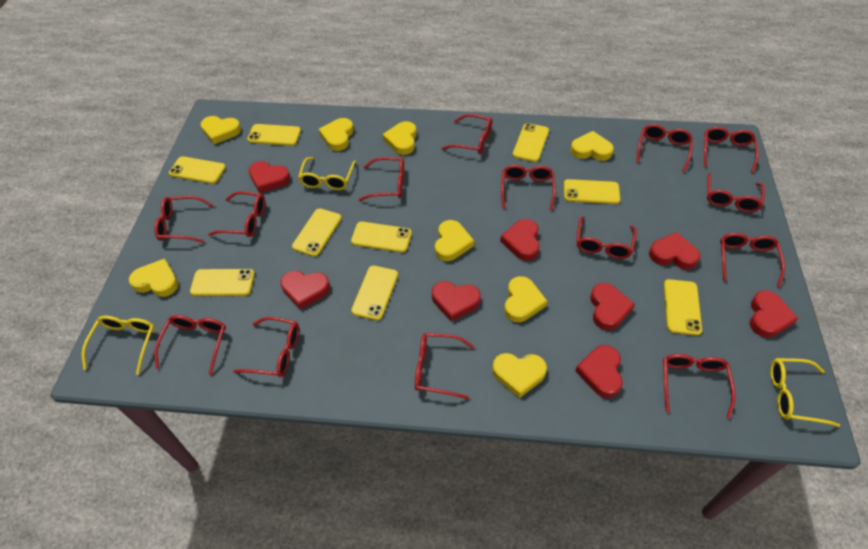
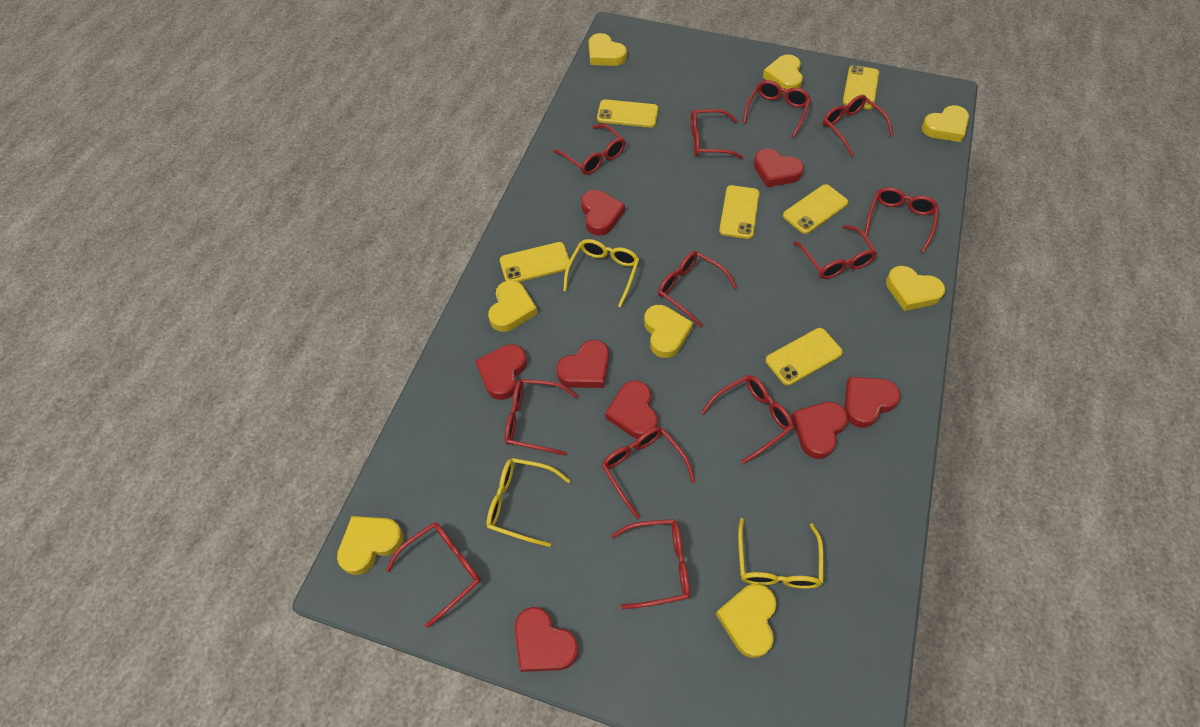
red glasses: 14 -> 12
yellow phone: 9 -> 6

